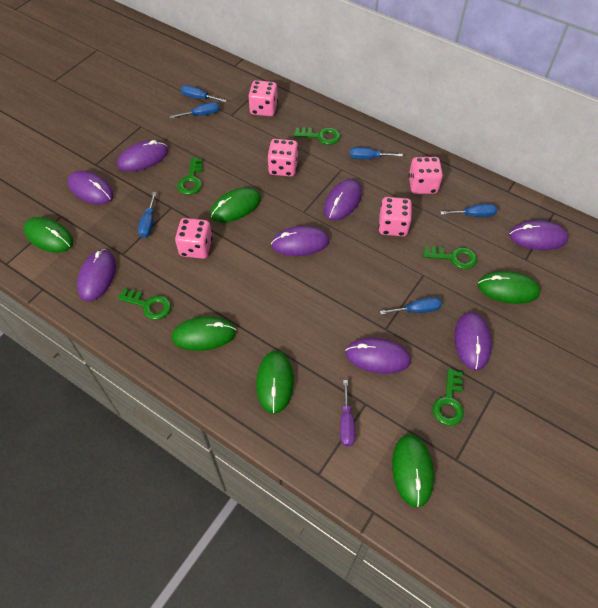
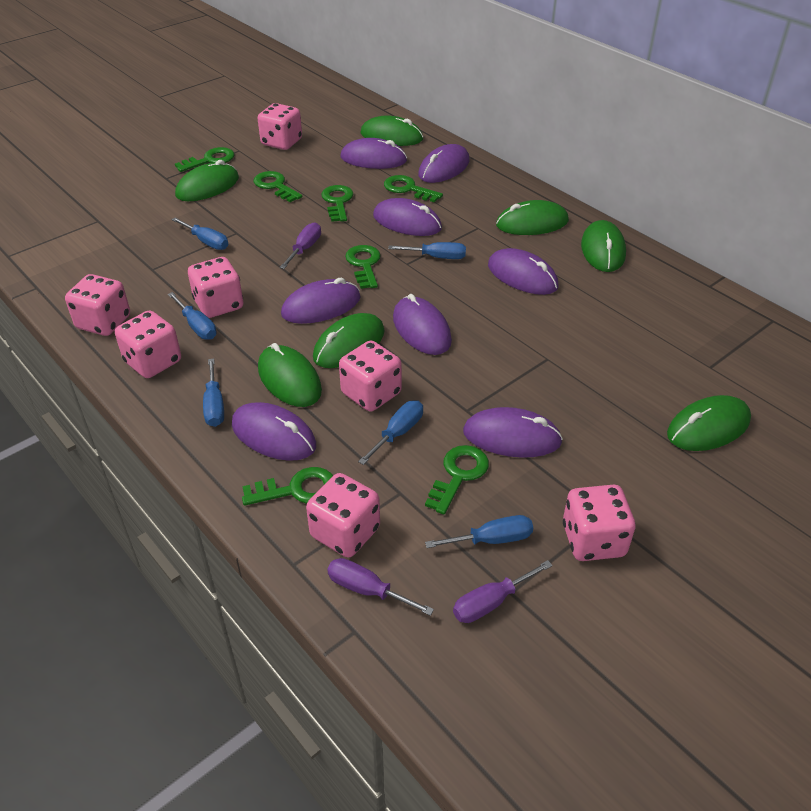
green key: 5 -> 7
green mouse: 6 -> 7
pink dice: 5 -> 7
purple screwdriver: 1 -> 3

